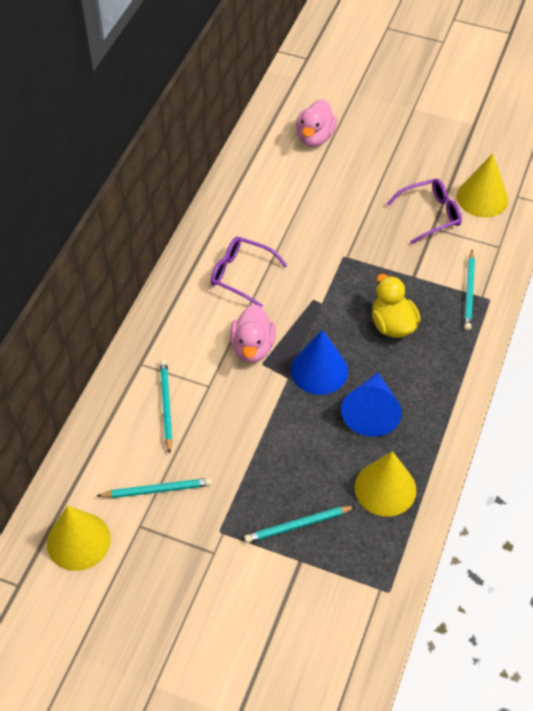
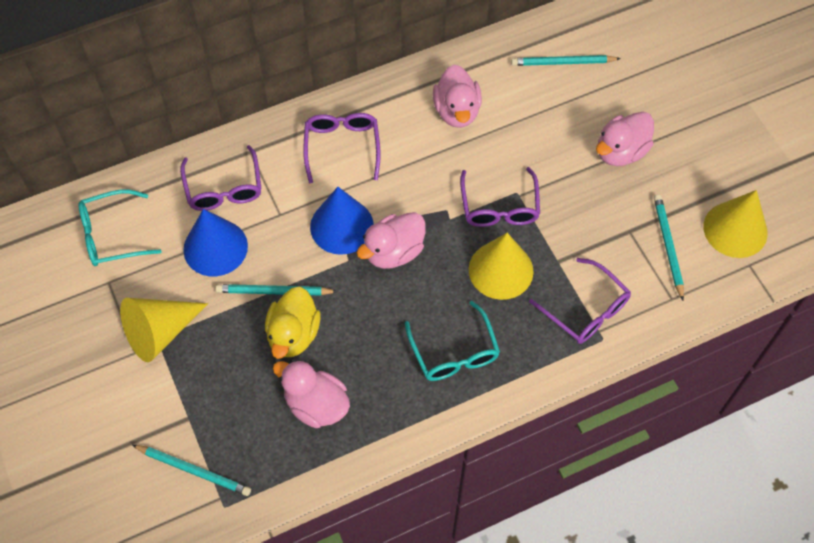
pink duck: 2 -> 4
purple glasses: 2 -> 4
turquoise glasses: 0 -> 2

